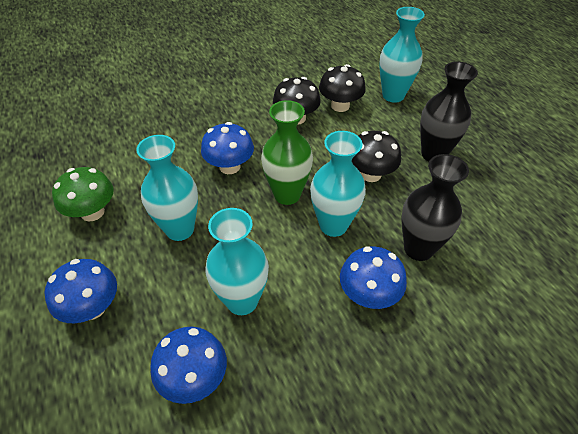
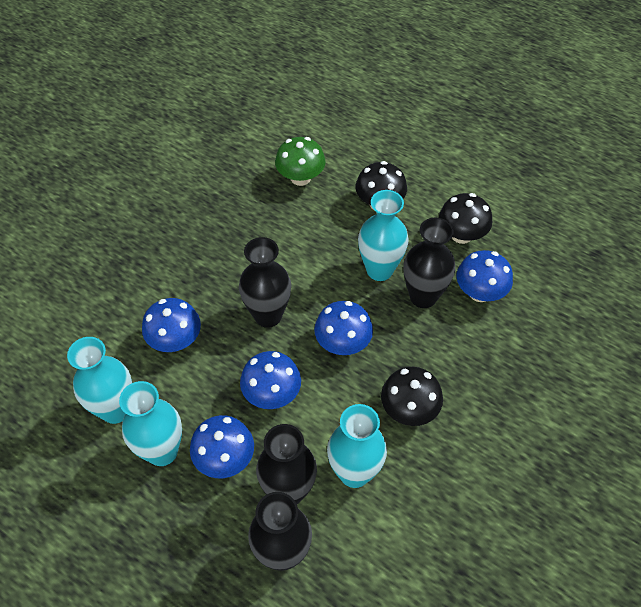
black vase: 2 -> 4
blue mushroom: 4 -> 5
green vase: 1 -> 0

